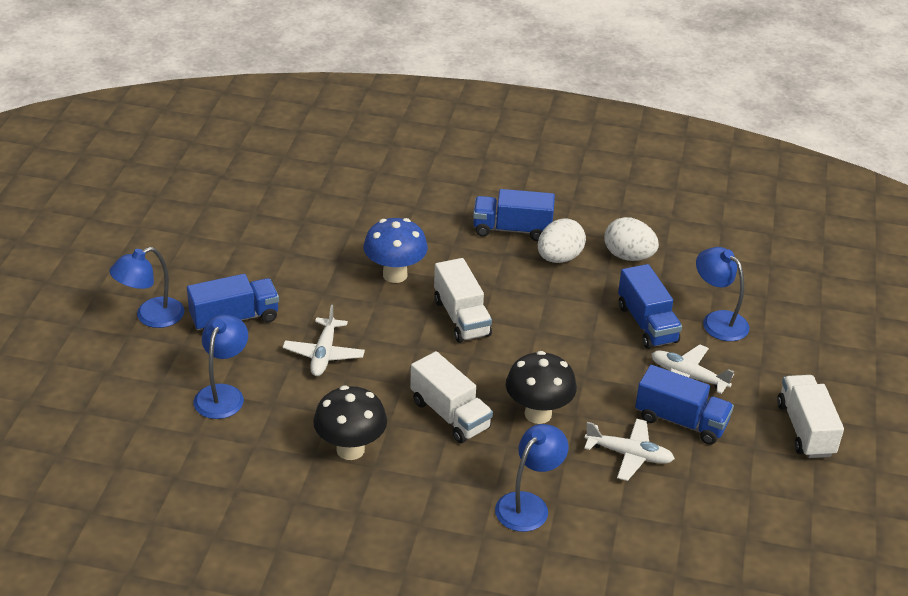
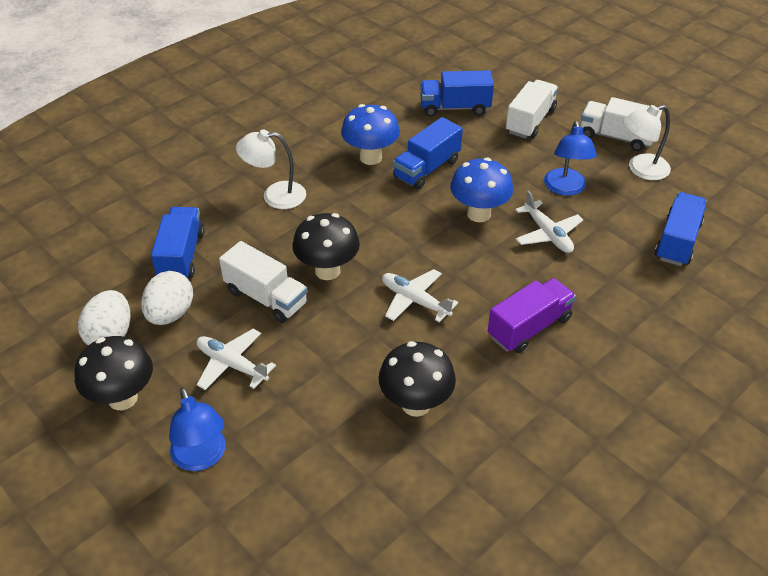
black mushroom: 2 -> 3
blue lamp: 4 -> 2
blue mushroom: 1 -> 2
purple truck: 0 -> 1
white lamp: 0 -> 2

